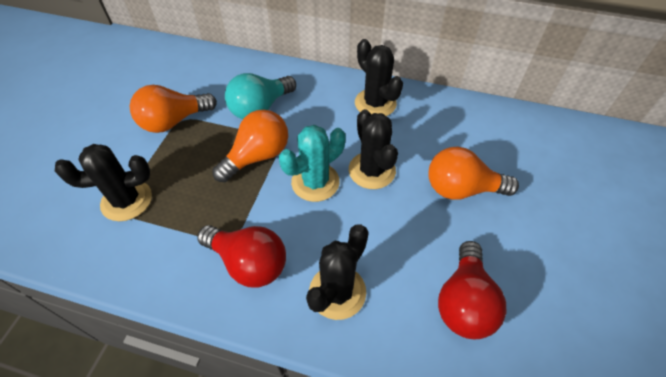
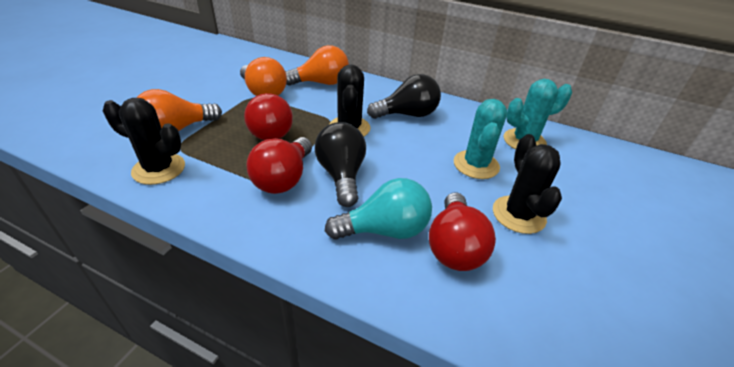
black cactus: 4 -> 3
black light bulb: 0 -> 2
red light bulb: 2 -> 3
turquoise cactus: 1 -> 2

